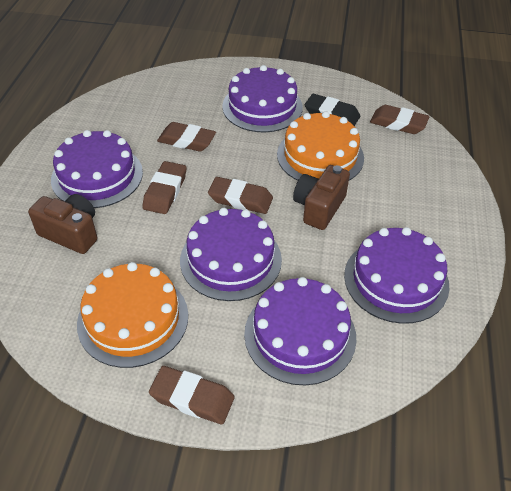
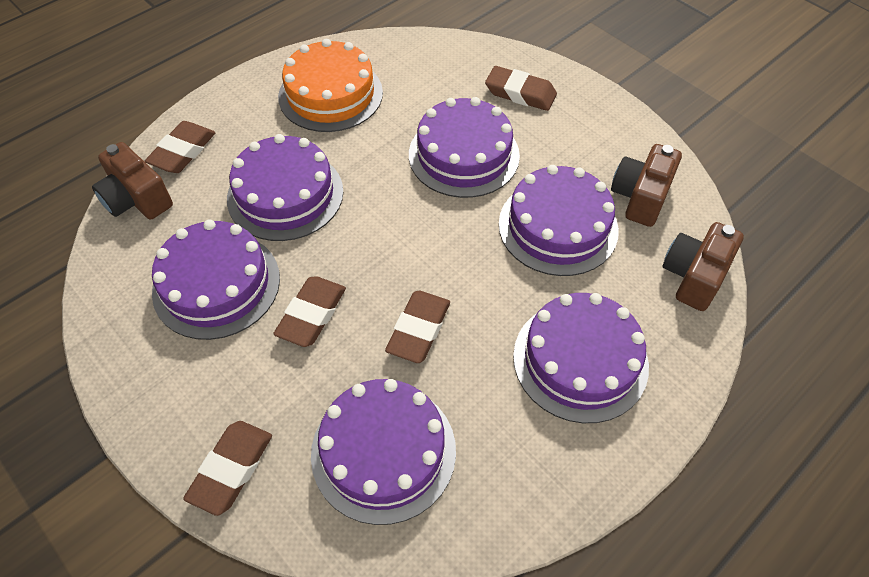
black eraser: 1 -> 0
brown camera: 2 -> 3
orange cake: 2 -> 1
purple cake: 5 -> 6

